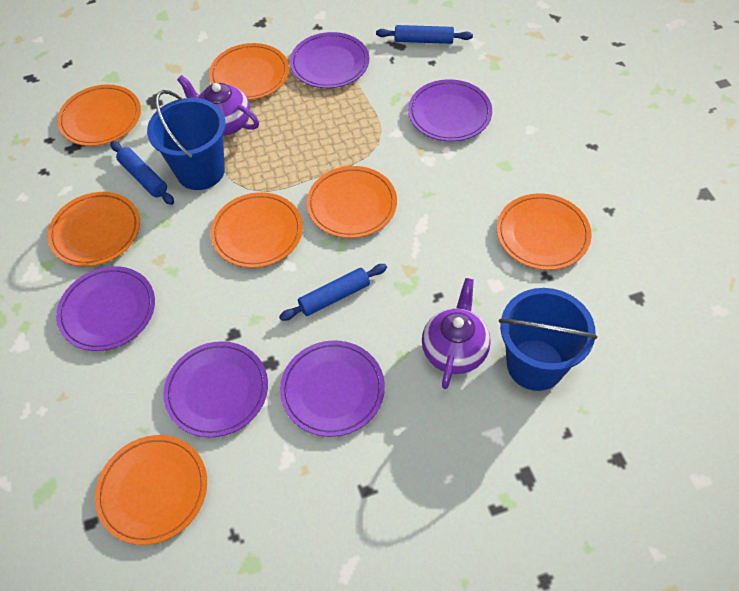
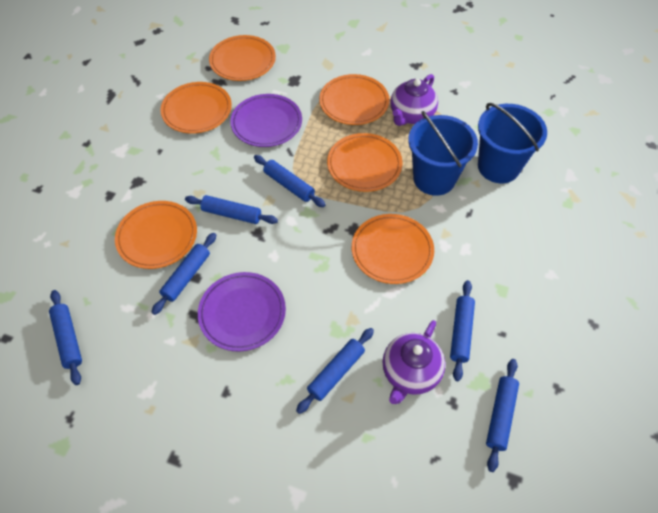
blue rolling pin: 3 -> 7
orange plate: 7 -> 6
purple plate: 5 -> 2

